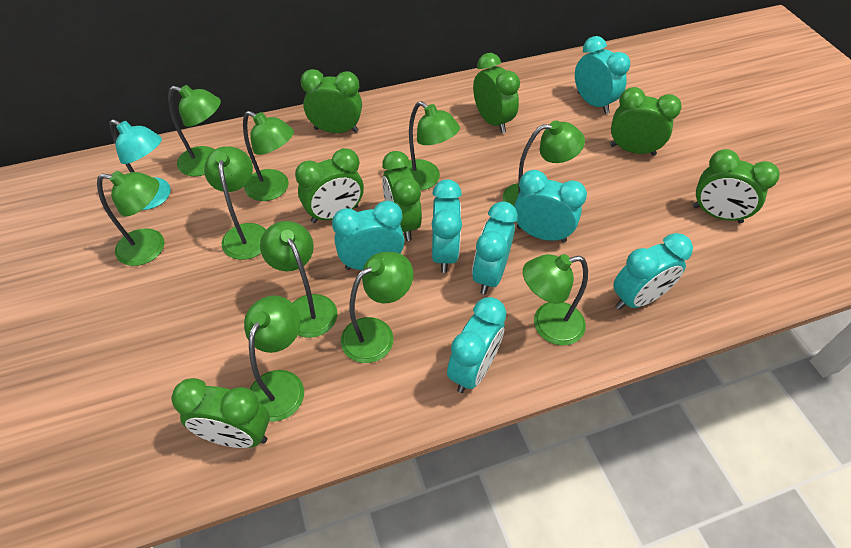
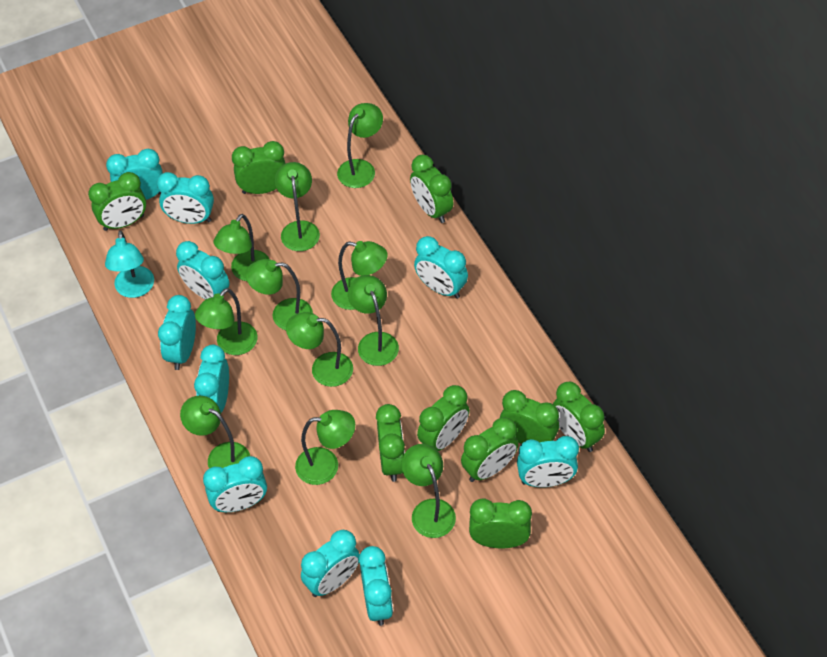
green clock: 7 -> 9
green lamp: 10 -> 11
turquoise clock: 7 -> 10

